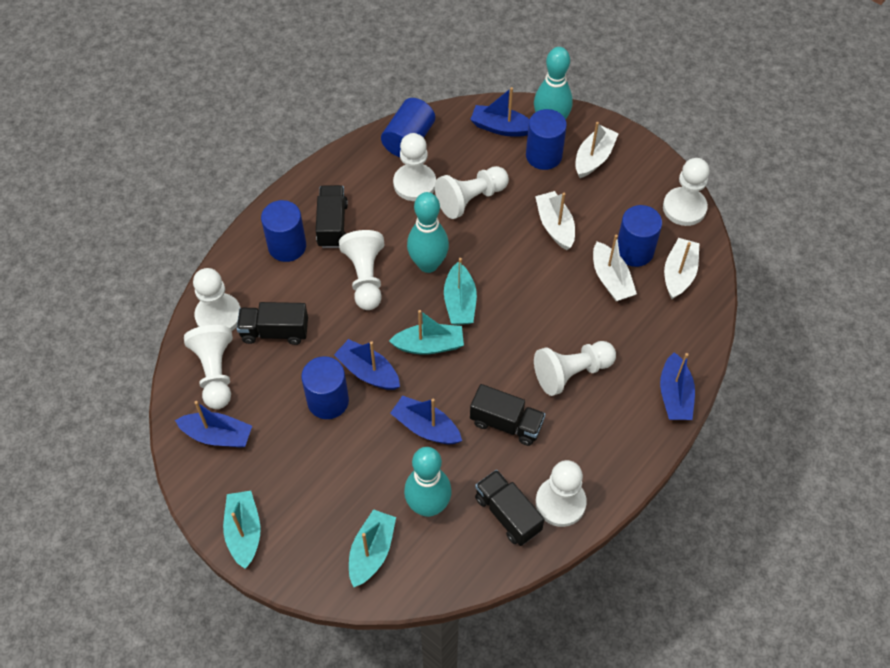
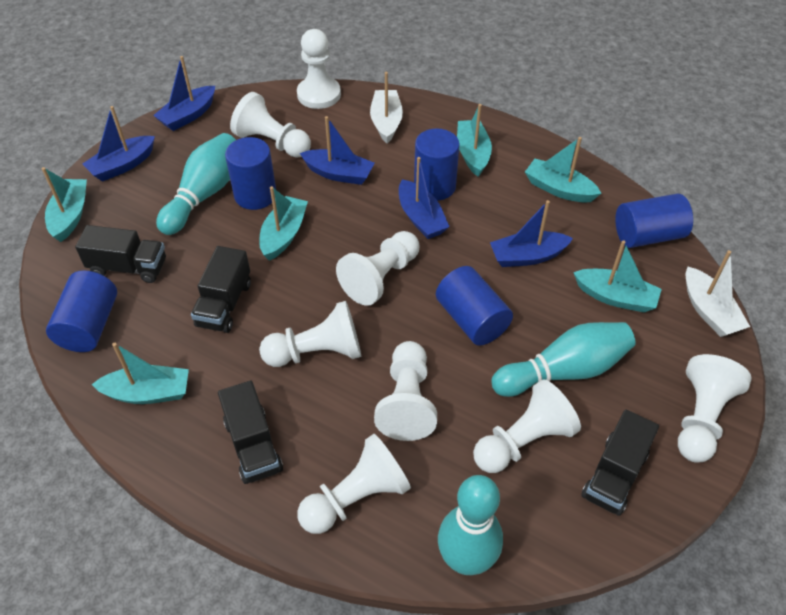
turquoise boat: 4 -> 6
white boat: 4 -> 2

